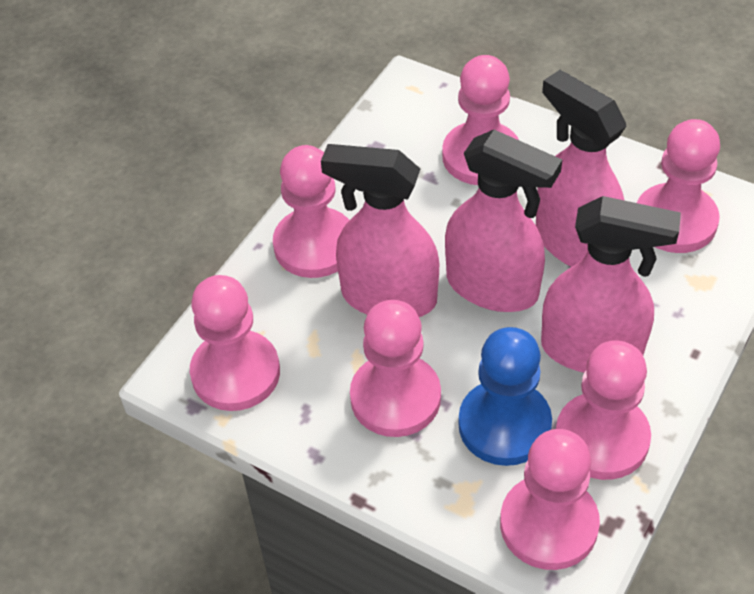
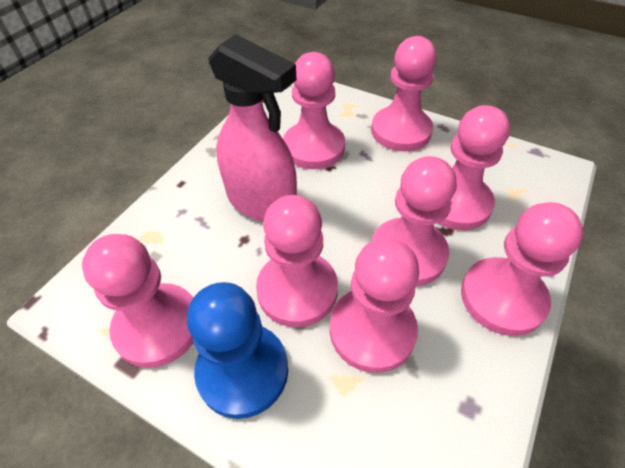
pink pawn: 7 -> 8
pink spray bottle: 4 -> 1

